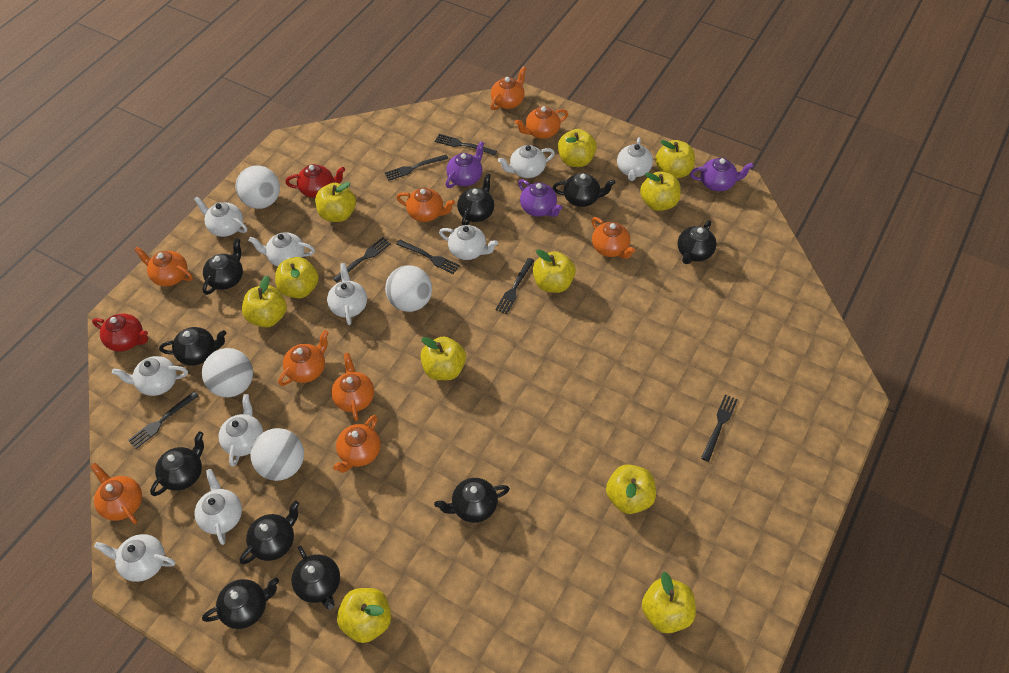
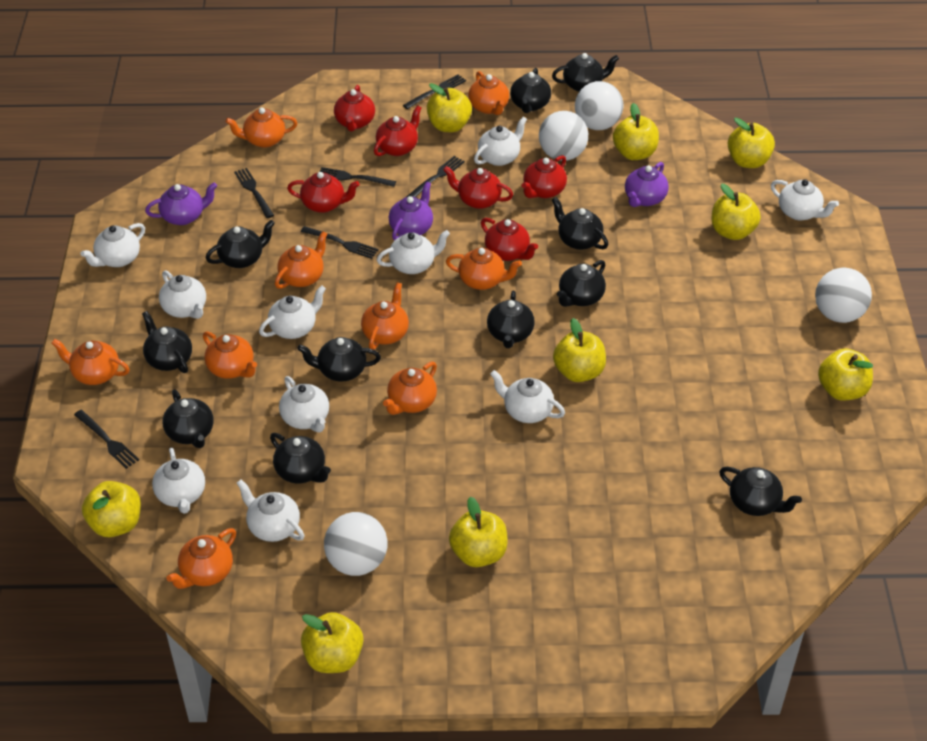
black fork: 7 -> 6
black teapot: 10 -> 11
red teapot: 2 -> 6
yellow apple: 11 -> 9

